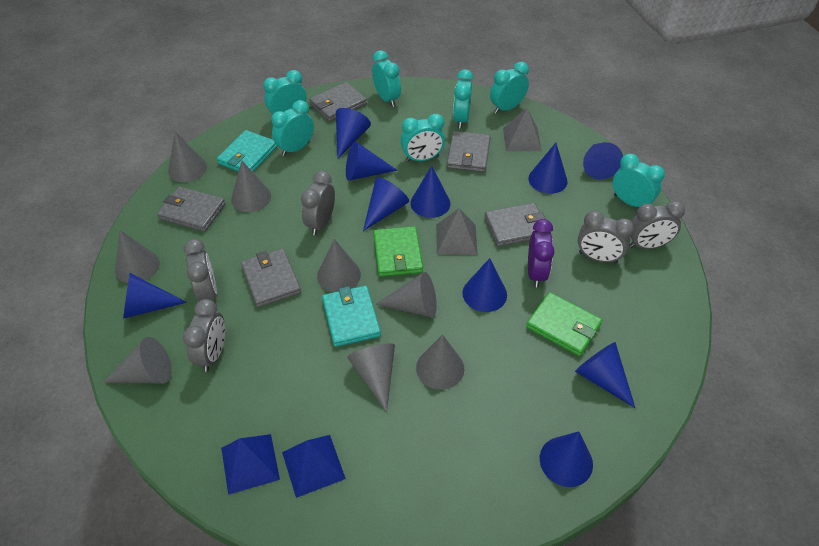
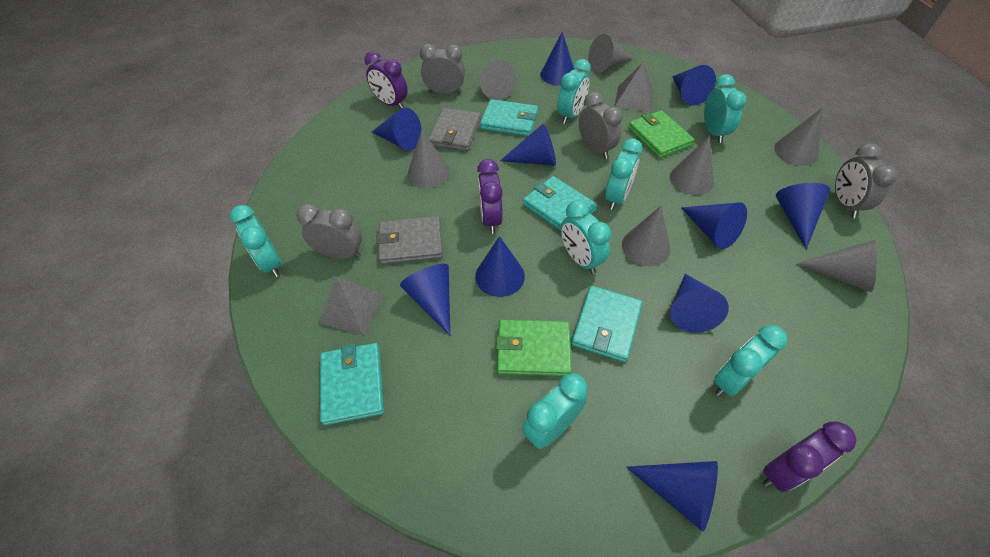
blue pyramid: 2 -> 0
grey clock: 5 -> 4
grey cone: 8 -> 7
grey wallet: 5 -> 2
purple clock: 1 -> 3
turquoise wallet: 2 -> 4

